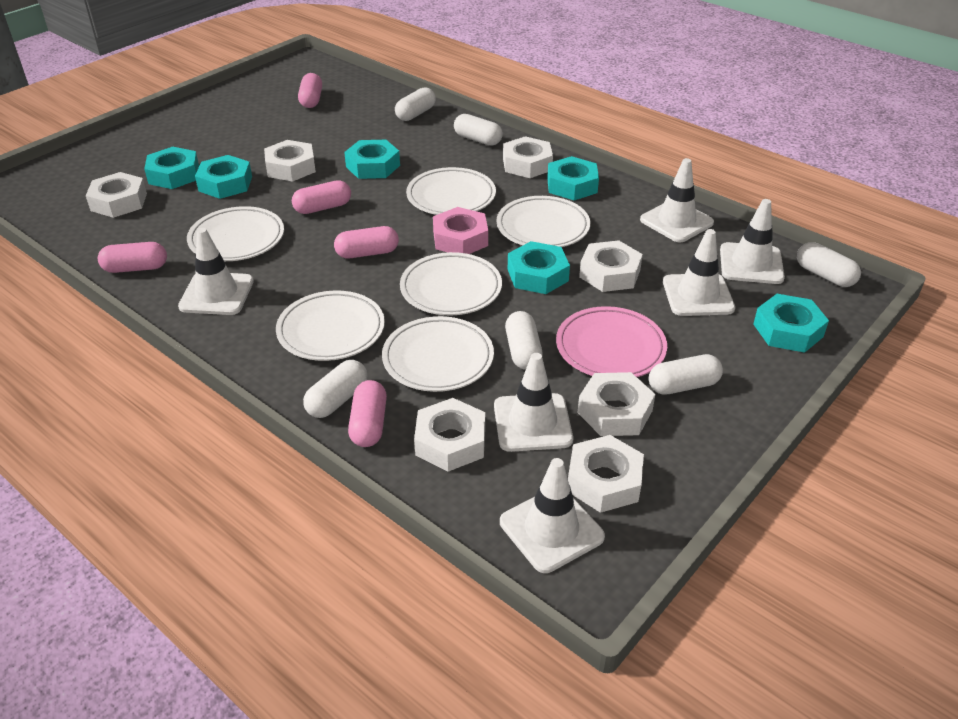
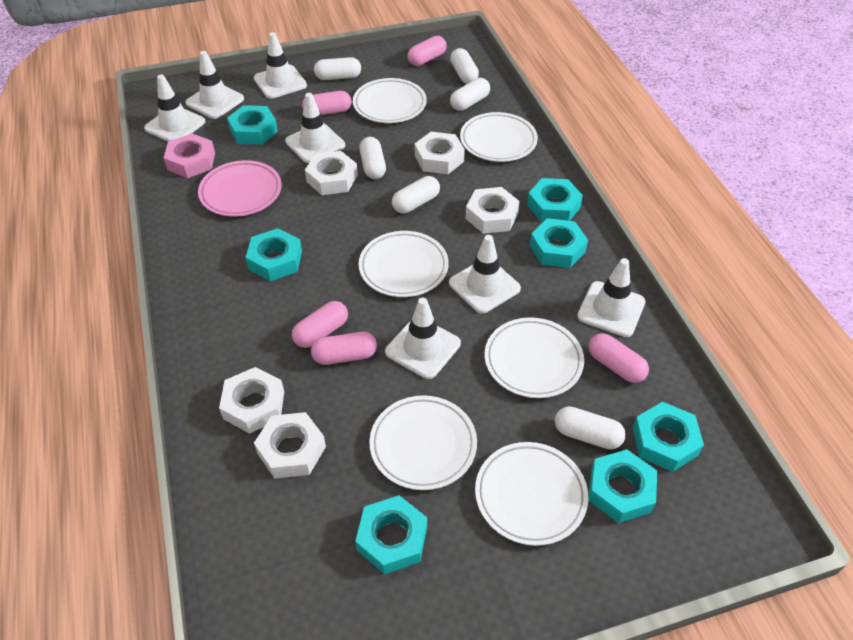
turquoise nut: 6 -> 7
white nut: 7 -> 5
white traffic cone: 6 -> 7

